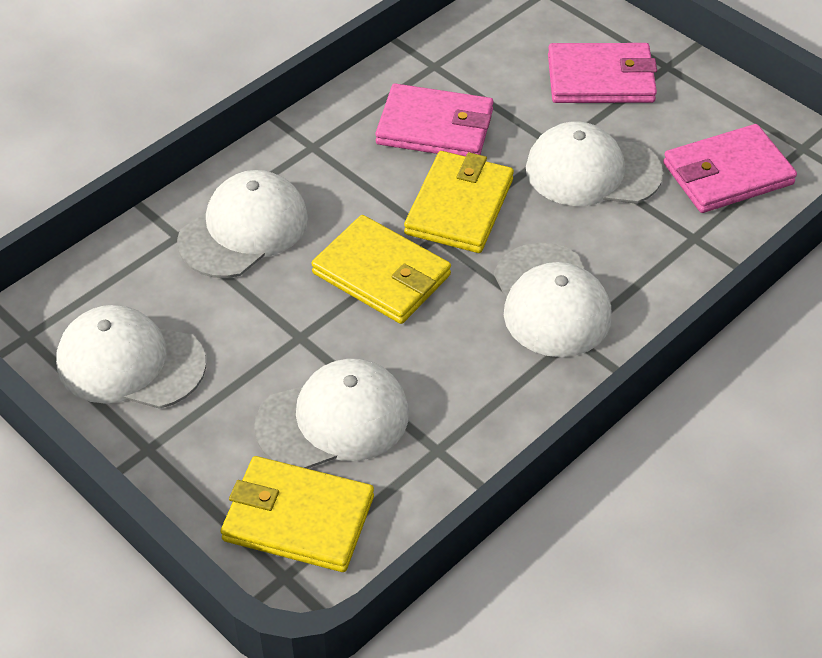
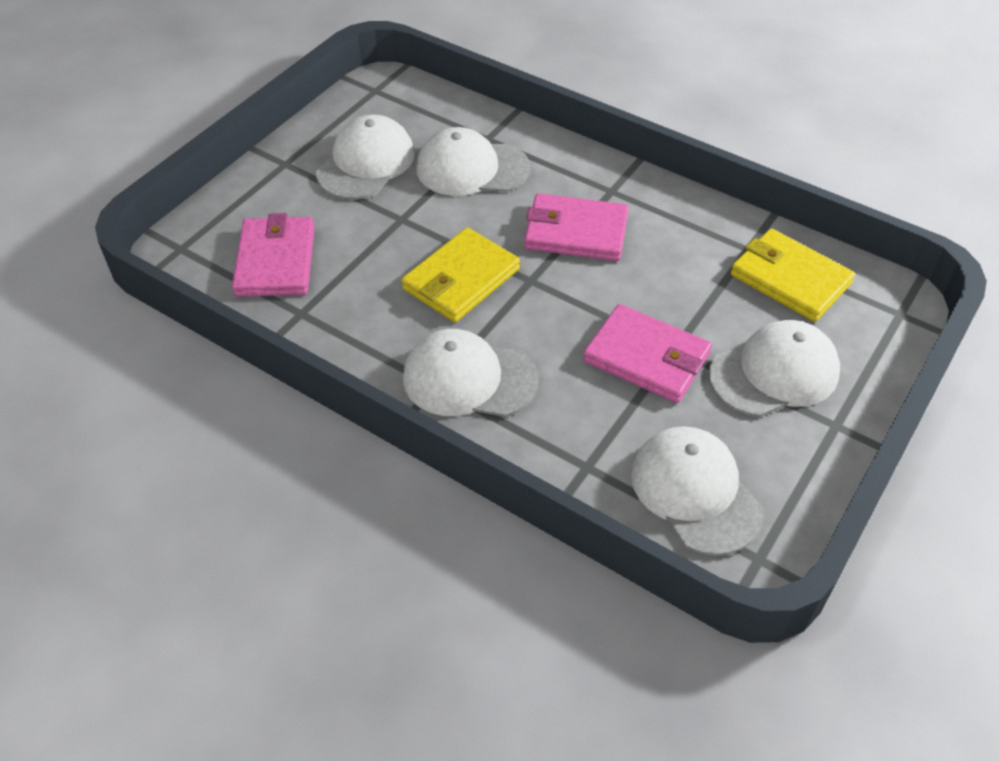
yellow wallet: 3 -> 2

